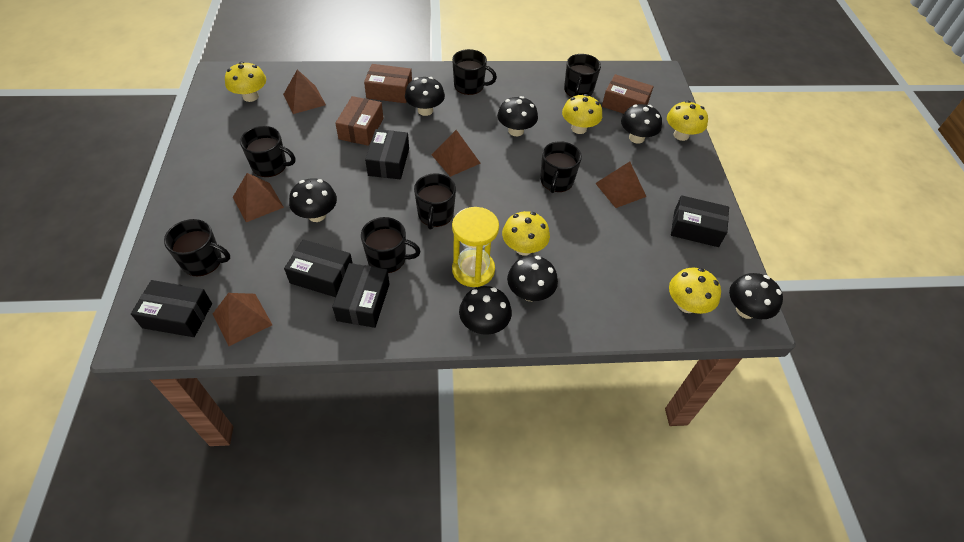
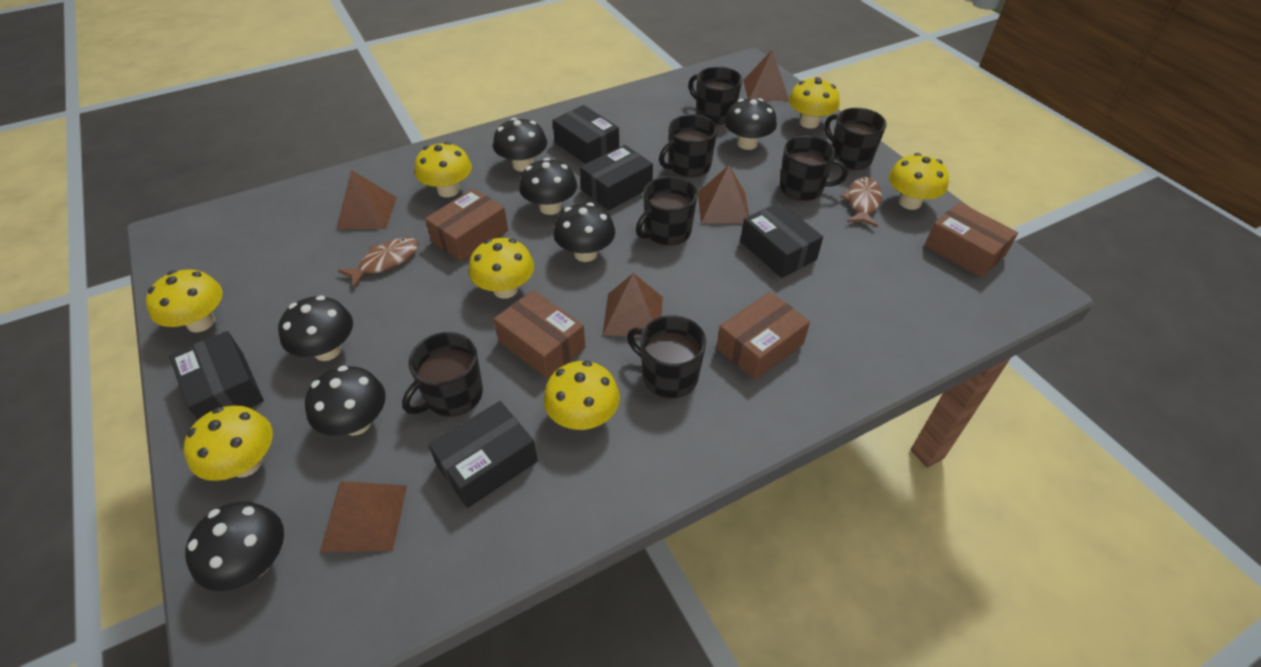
brown box: 3 -> 4
brown fish: 0 -> 2
yellow hourglass: 1 -> 0
yellow mushroom: 5 -> 7

